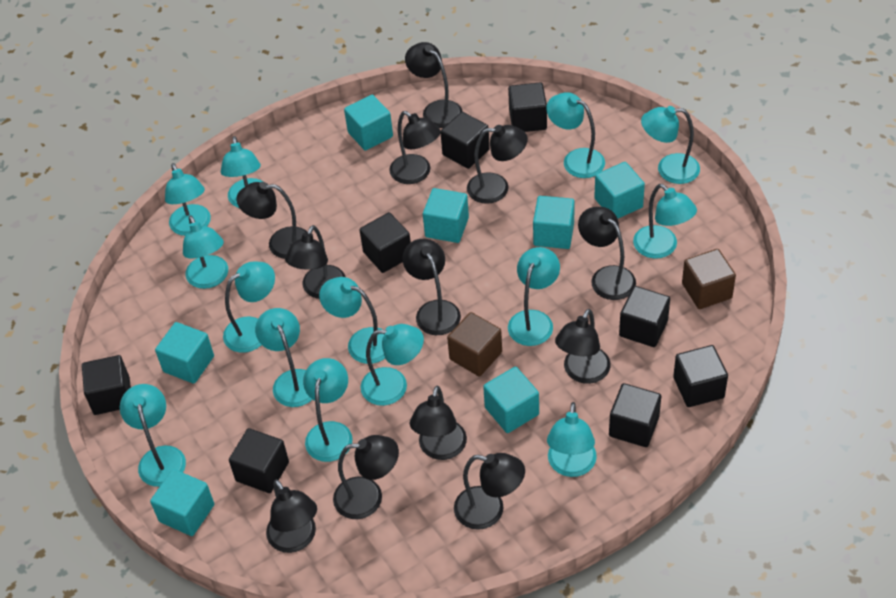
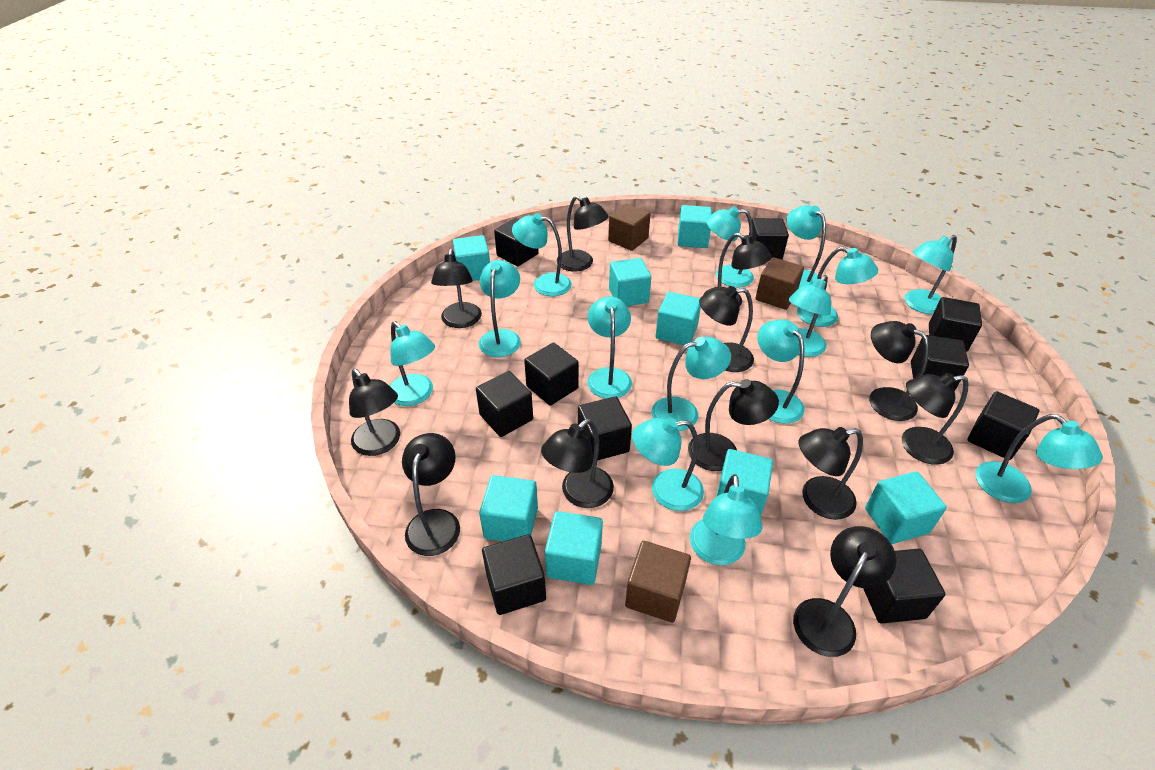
black cube: 8 -> 10
brown cube: 2 -> 3
turquoise cube: 7 -> 8

